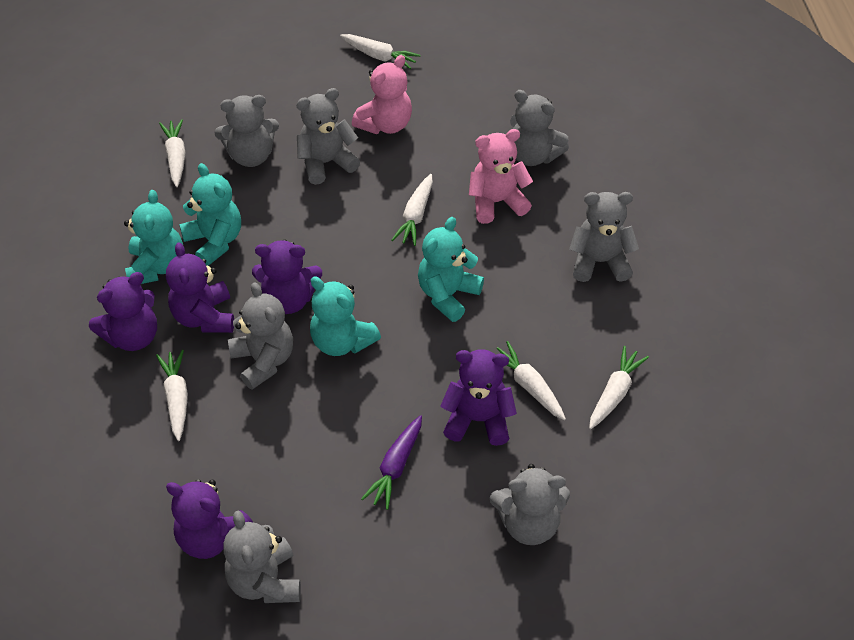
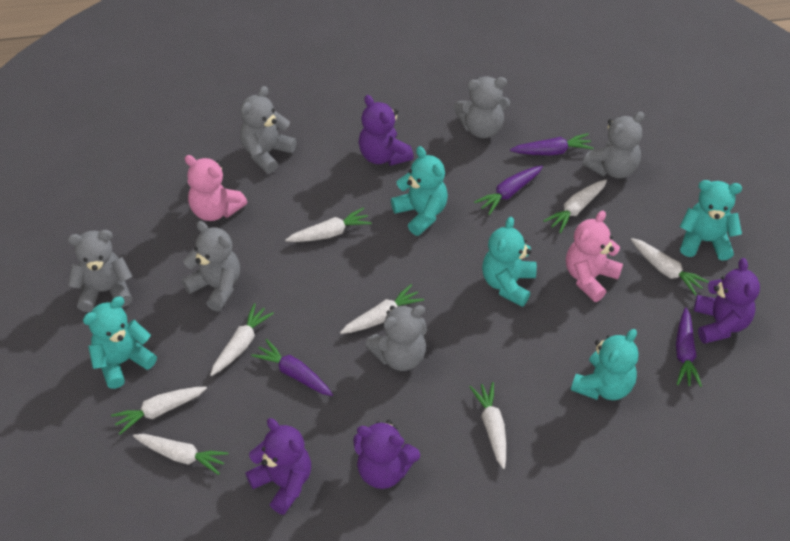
grey teddy bear: 7 -> 6
purple carrot: 1 -> 4
purple teddy bear: 5 -> 4
turquoise teddy bear: 4 -> 5
white carrot: 6 -> 8

